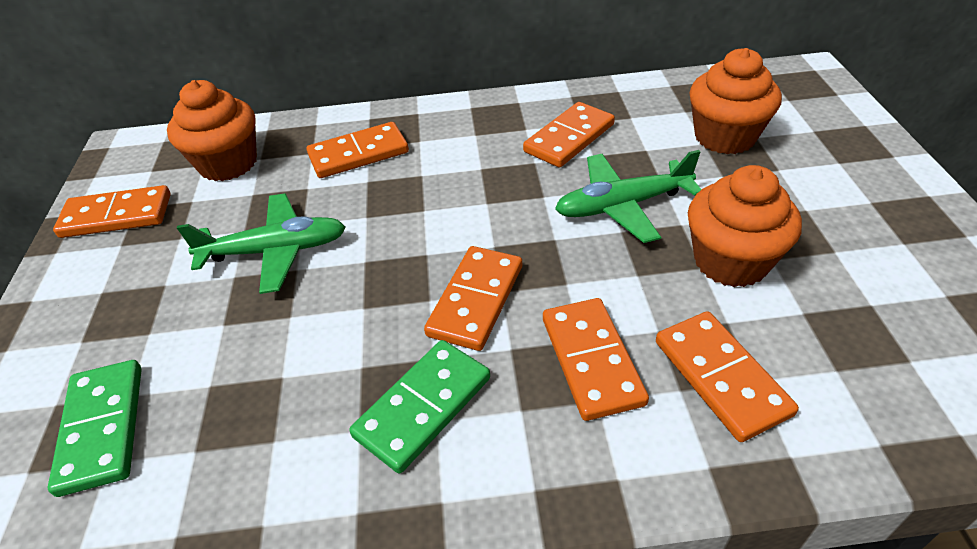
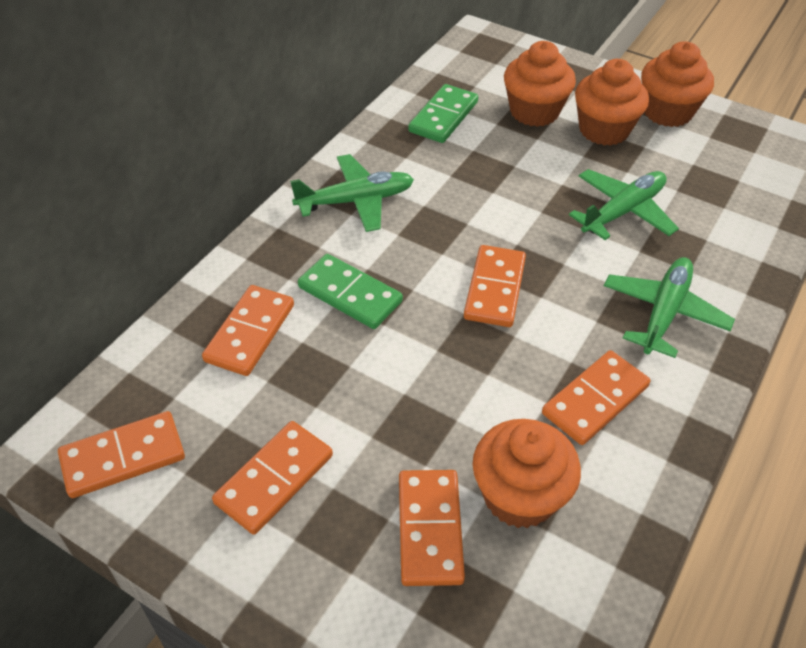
green plane: 2 -> 3
orange cupcake: 3 -> 4

